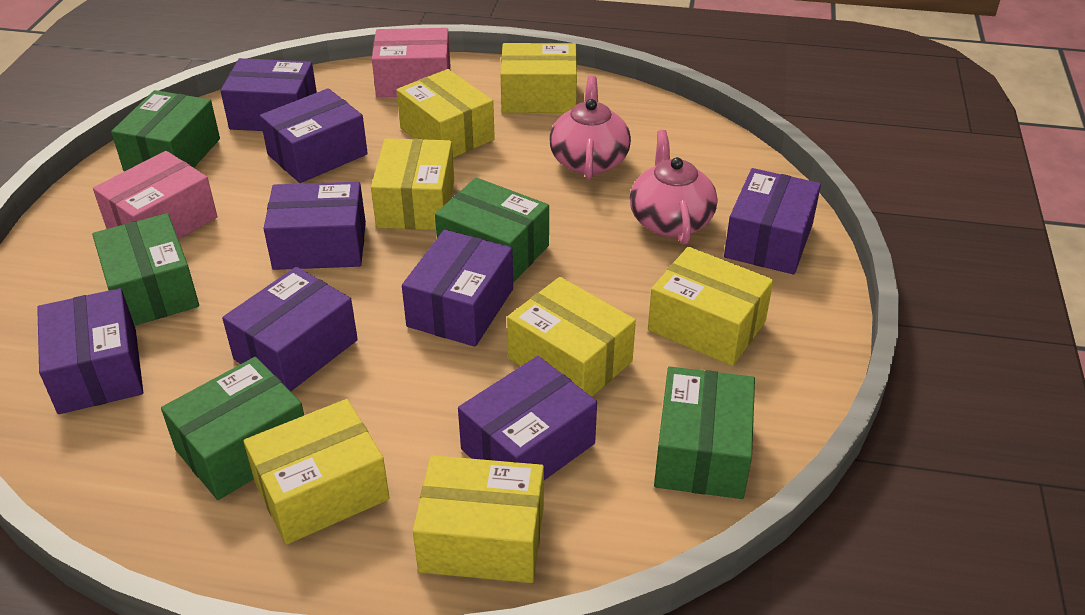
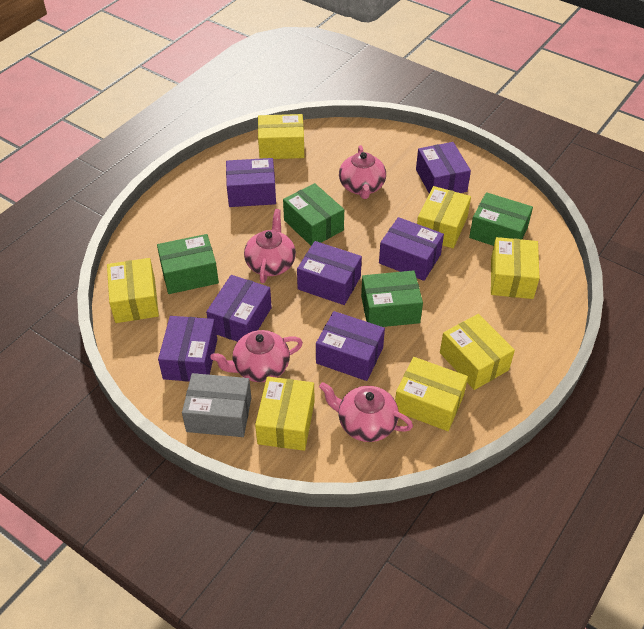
green box: 5 -> 4
grey box: 0 -> 1
pink box: 2 -> 0
pink teapot: 2 -> 4
purple box: 8 -> 7

